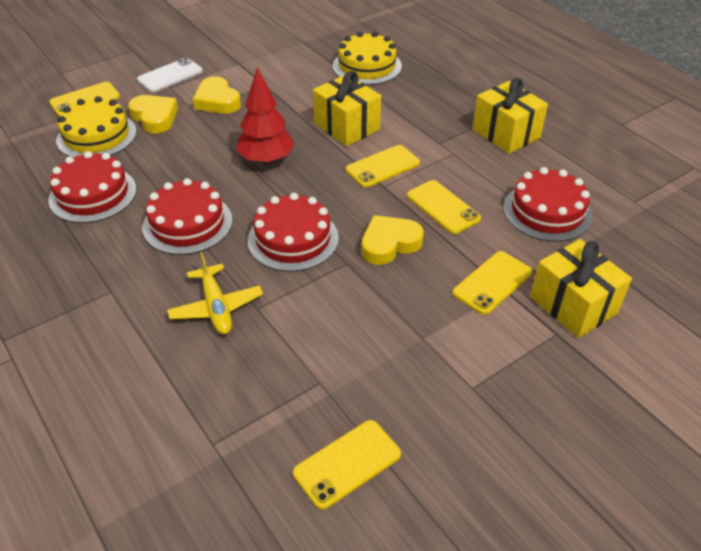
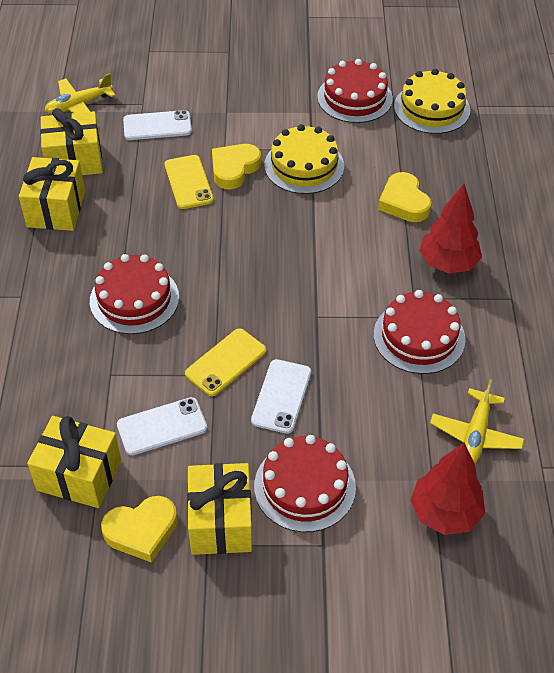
red tree: 1 -> 2
white phone: 1 -> 3
yellow gift: 3 -> 4
yellow phone: 5 -> 2
yellow plane: 1 -> 2

